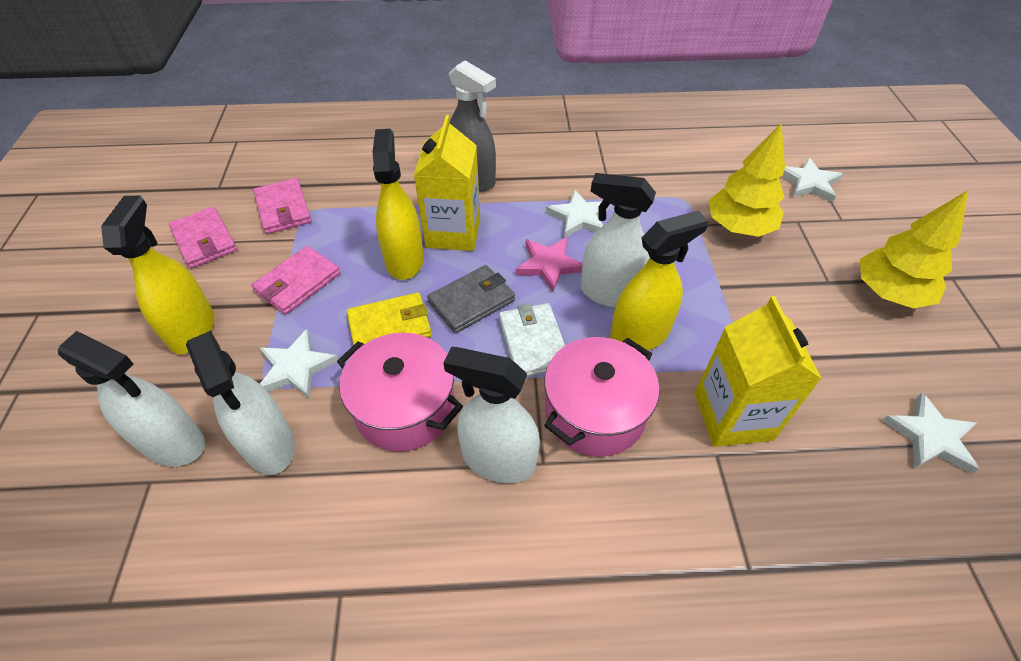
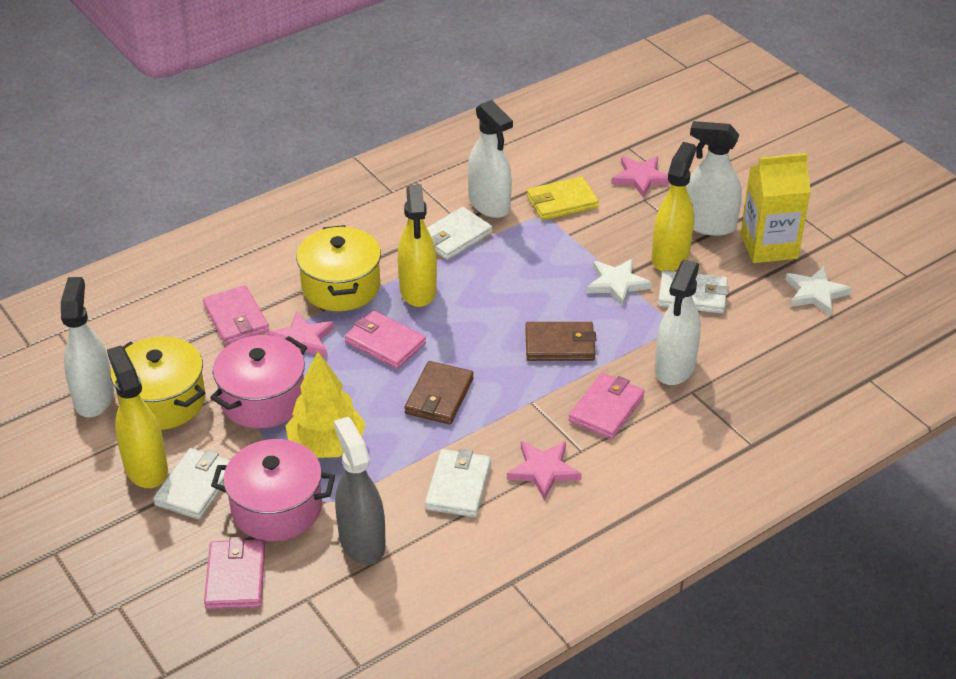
brown wallet: 0 -> 2
grey wallet: 1 -> 0
pink star: 1 -> 3
pink wallet: 3 -> 4
white star: 4 -> 2
white wallet: 1 -> 4
yellow carton: 2 -> 1
yellow pot: 0 -> 2
yellow tree: 2 -> 1

